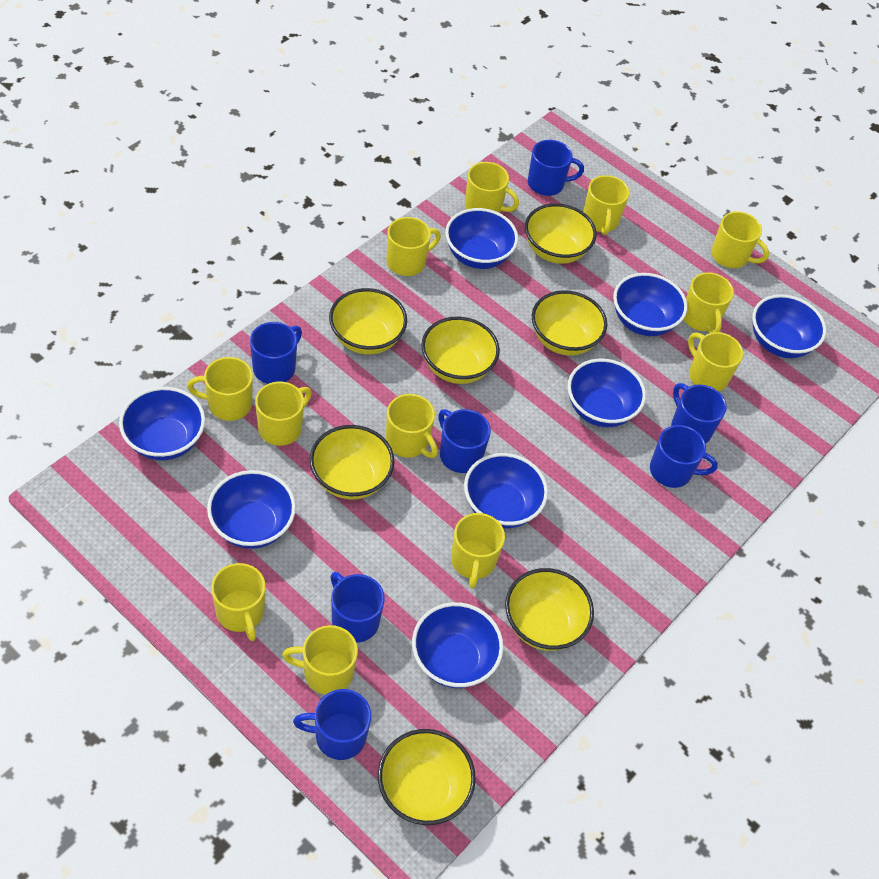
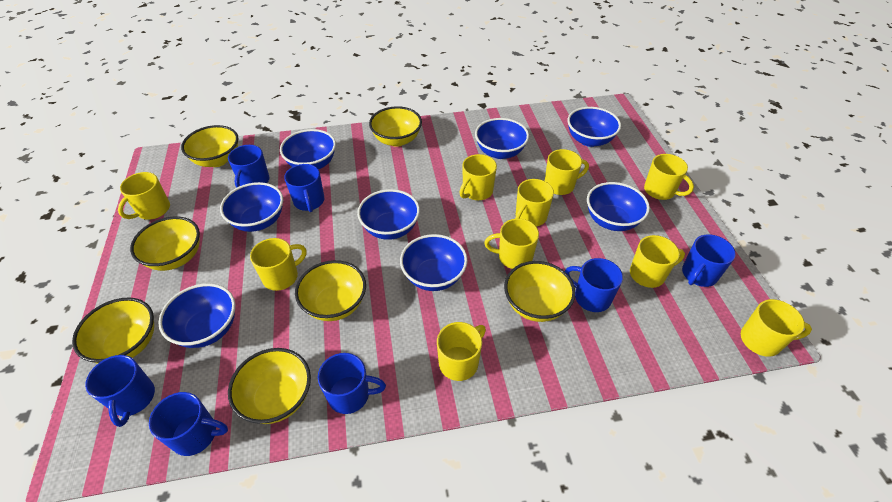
yellow mug: 12 -> 10

